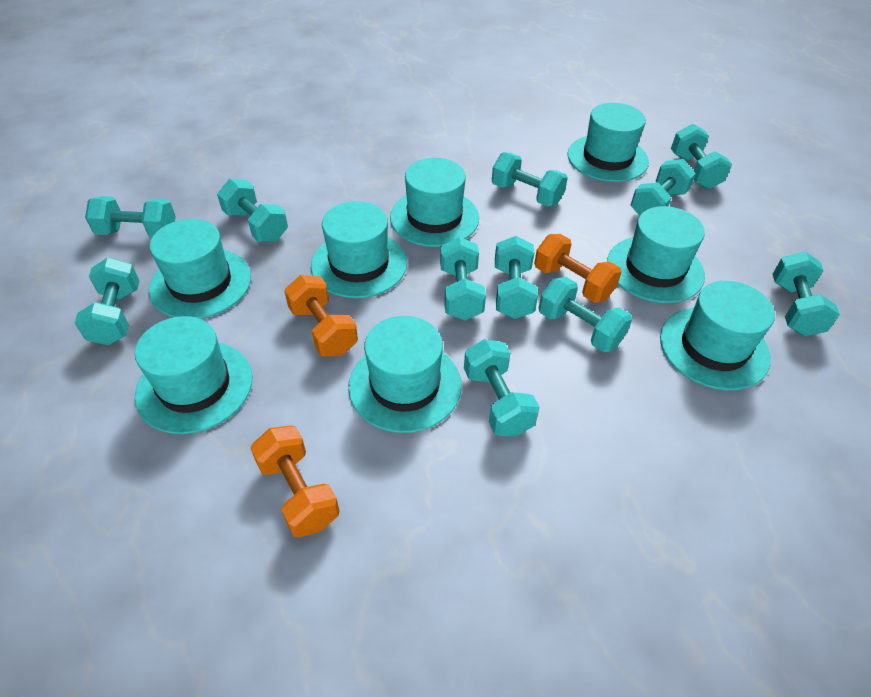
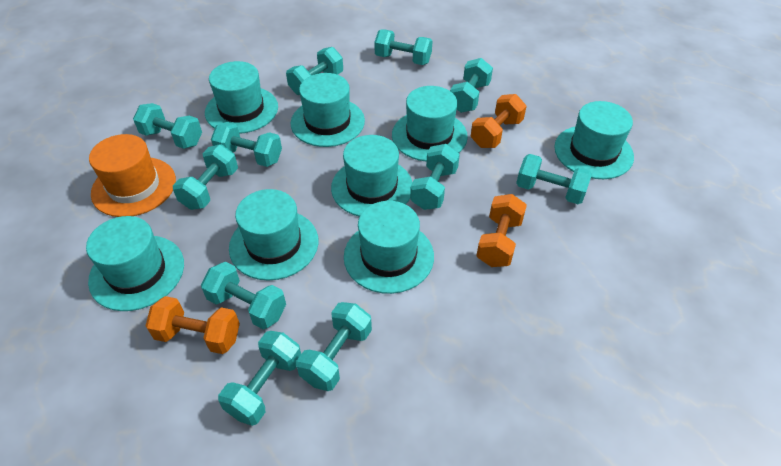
orange hat: 0 -> 1

